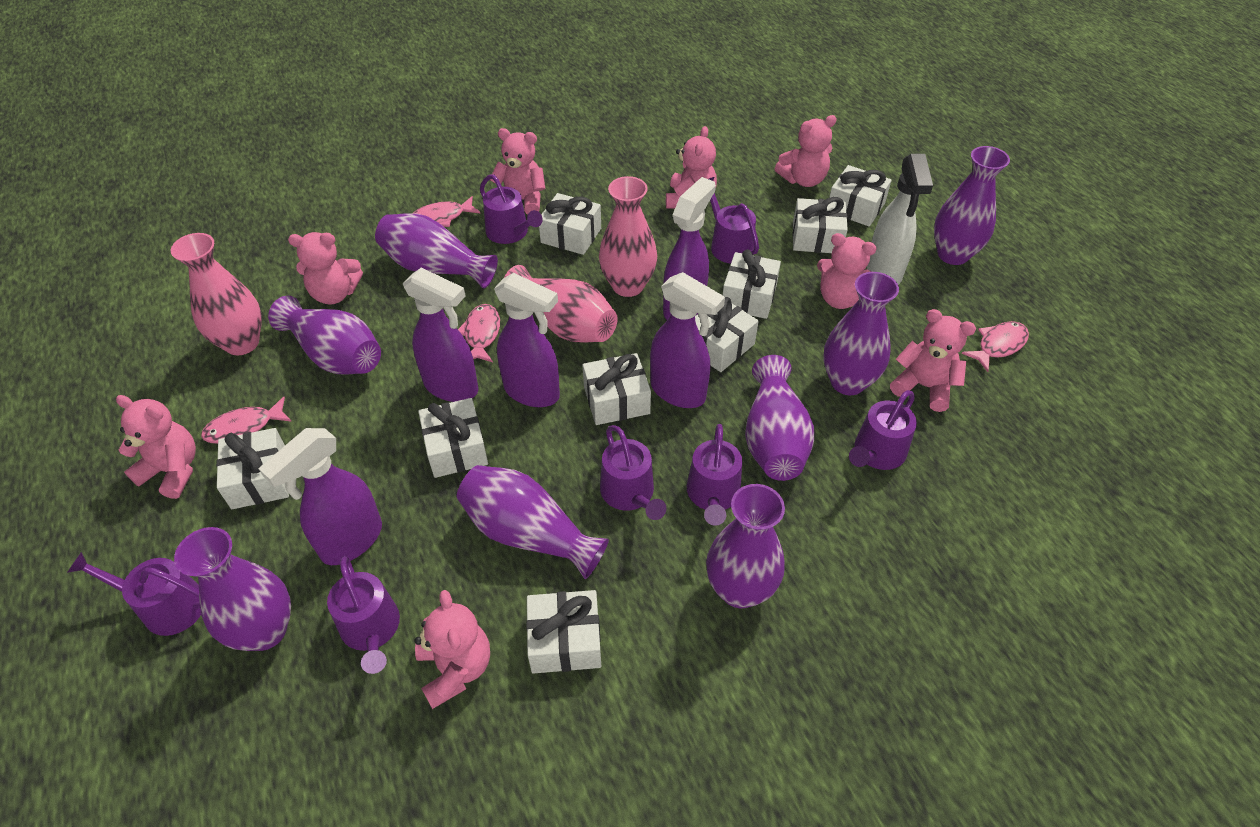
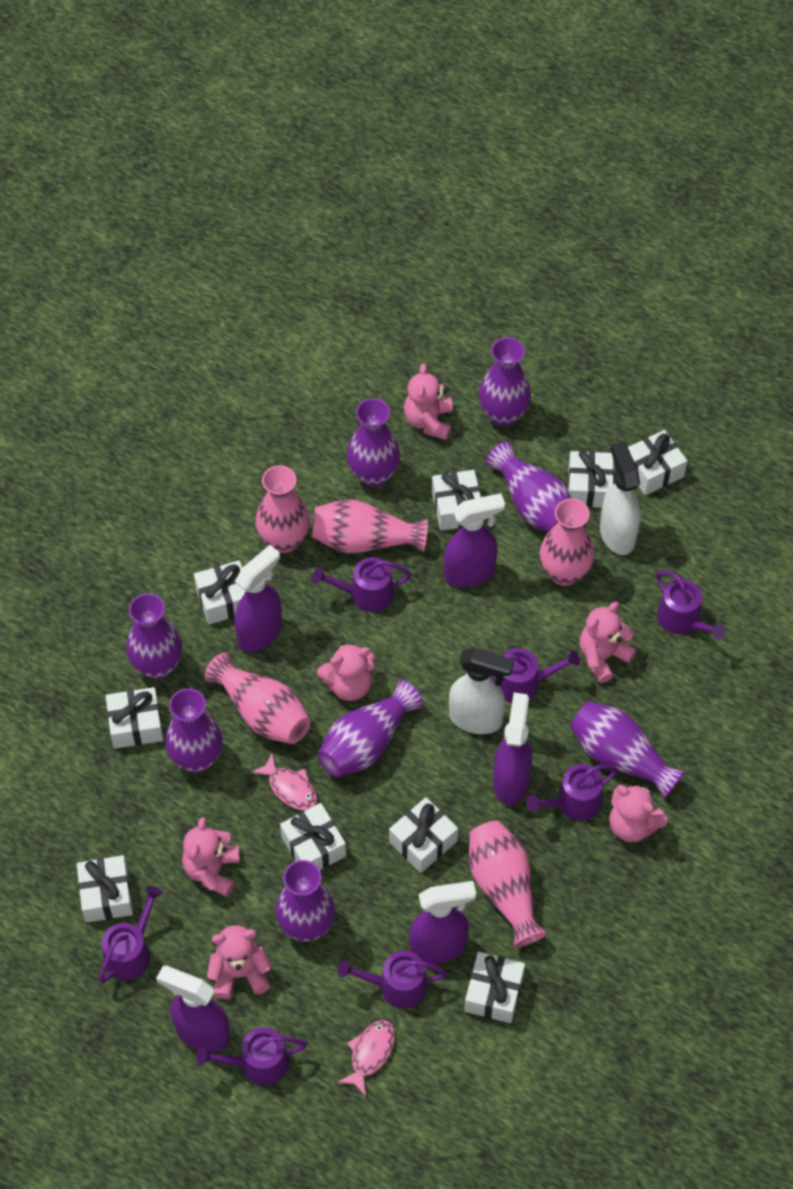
pink fish: 4 -> 2
pink teddy bear: 8 -> 6
pink vase: 3 -> 5
white spray bottle: 1 -> 2

